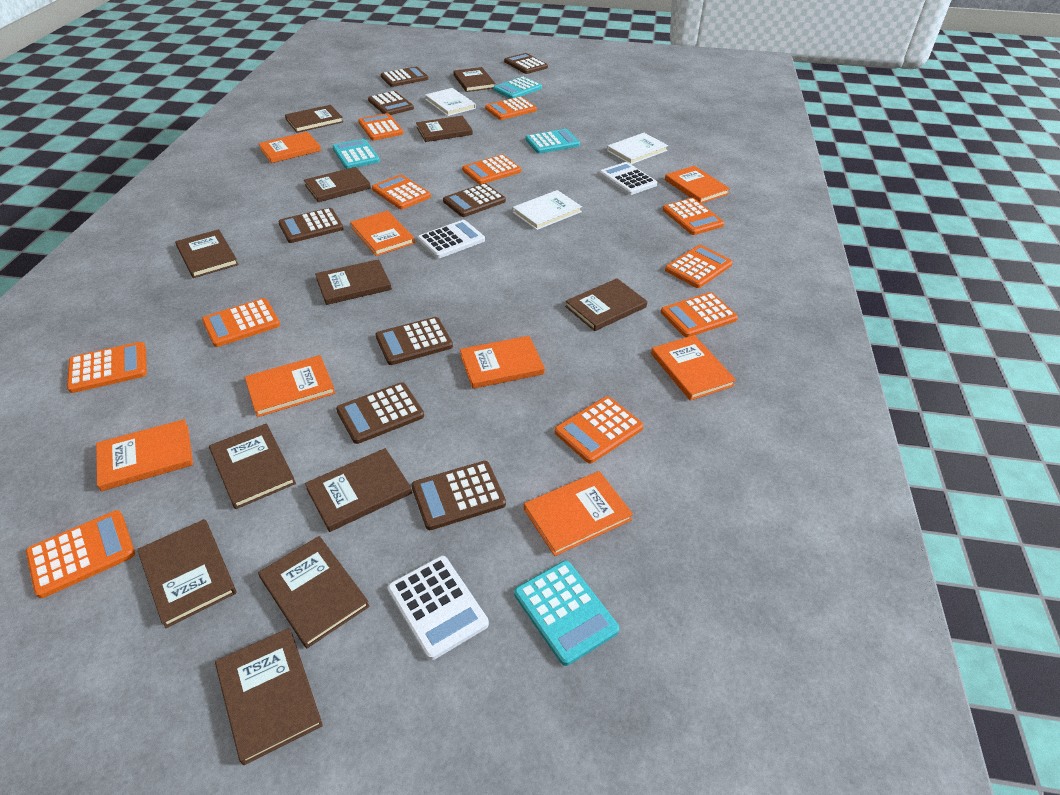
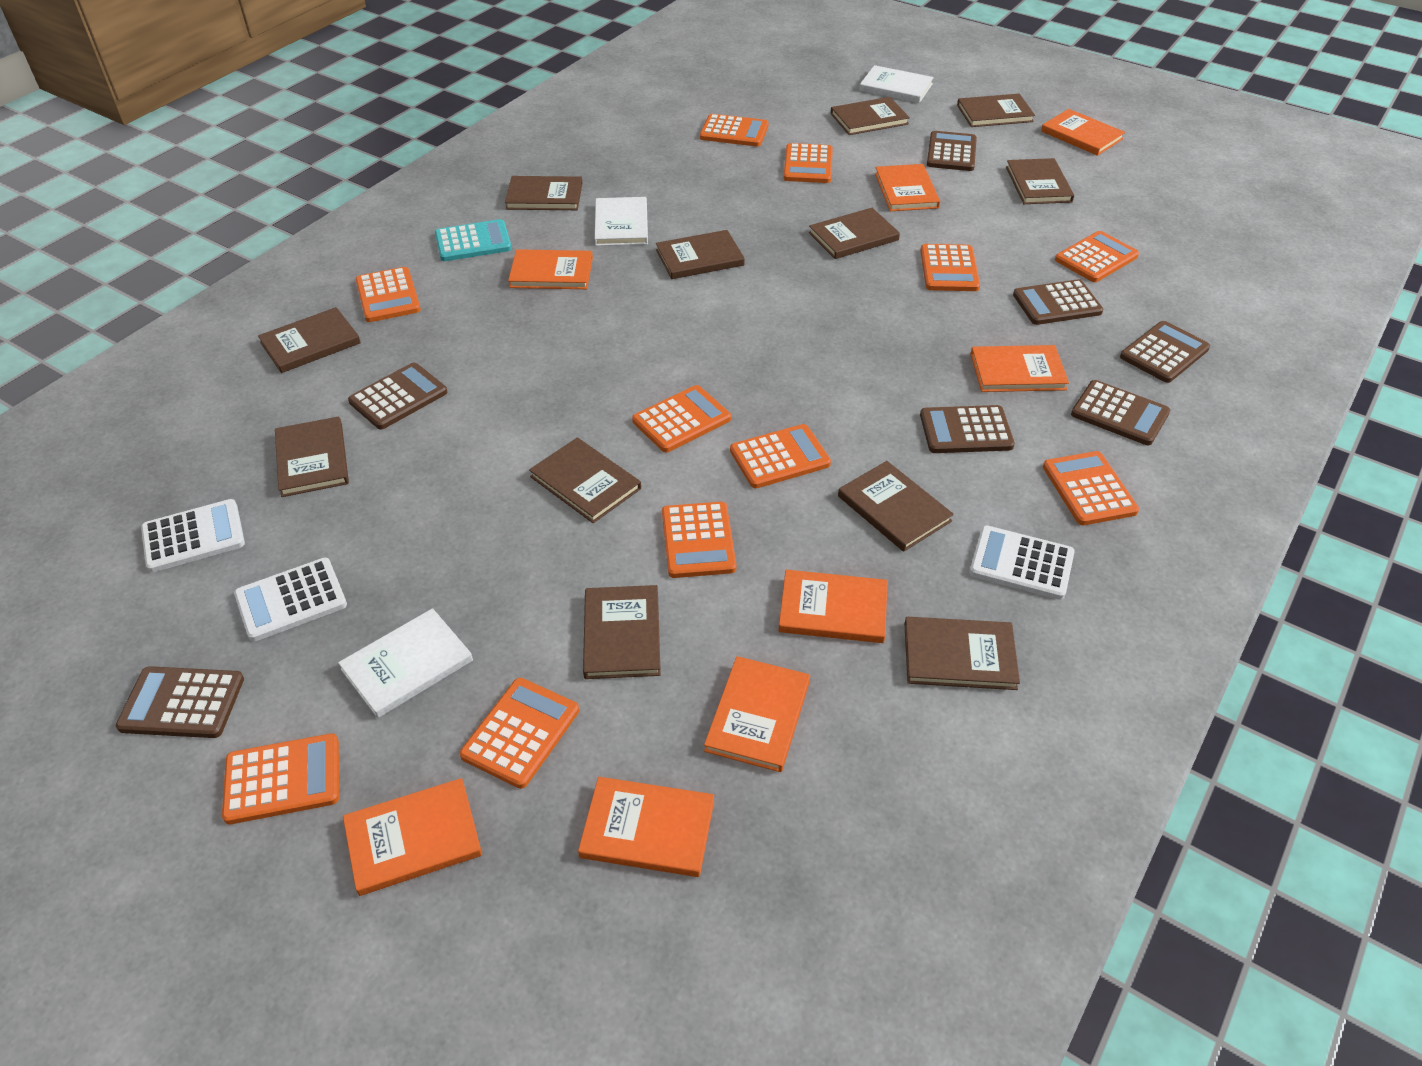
brown calculator: 8 -> 7
turquoise calculator: 4 -> 1

